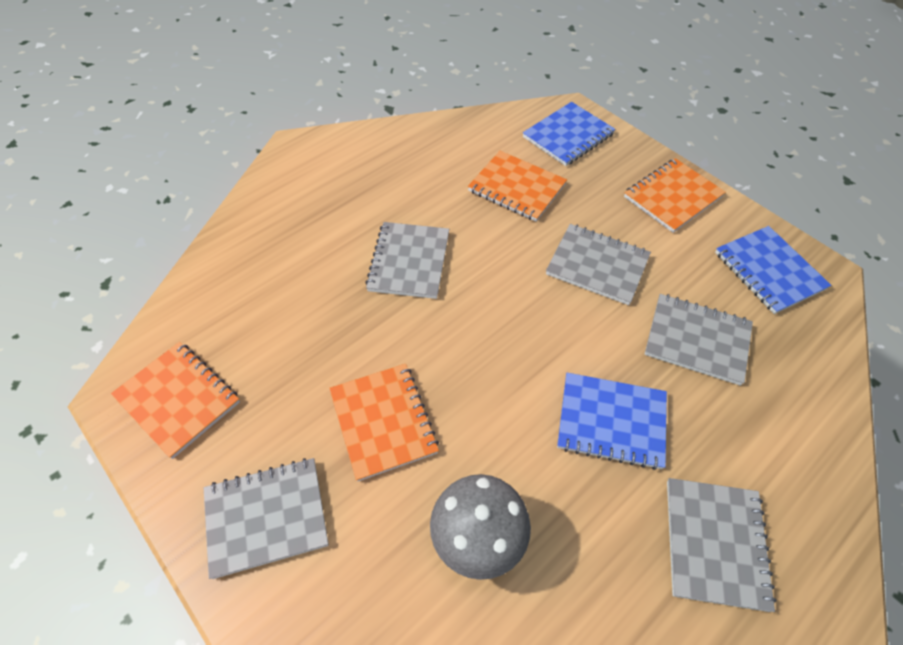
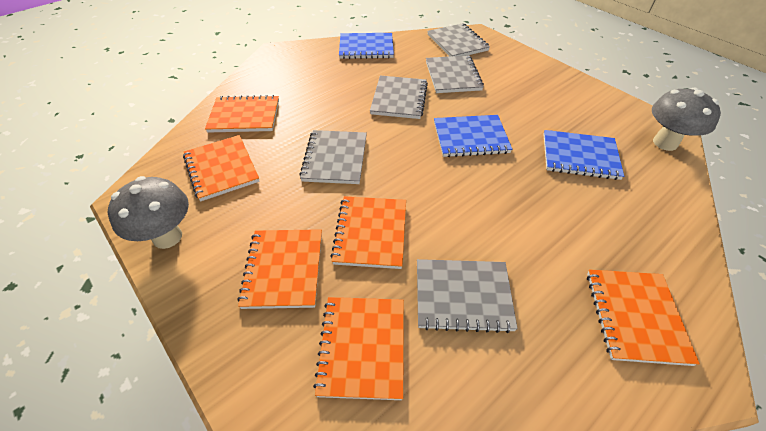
grey mushroom: 1 -> 2
orange notebook: 4 -> 6

